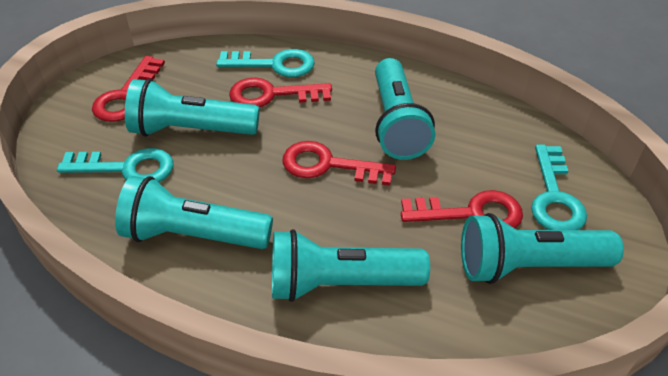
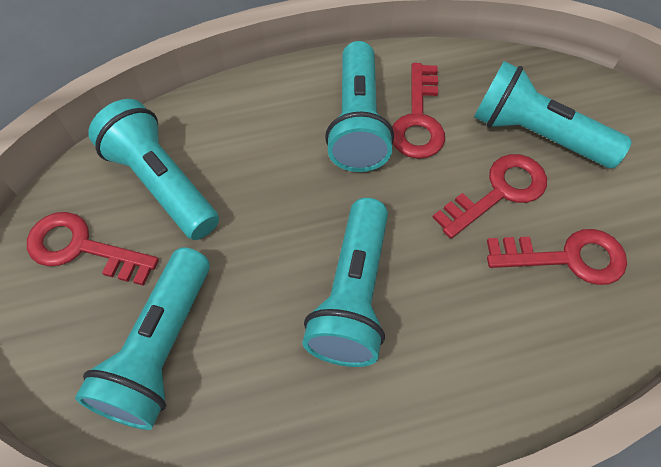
turquoise key: 3 -> 0

